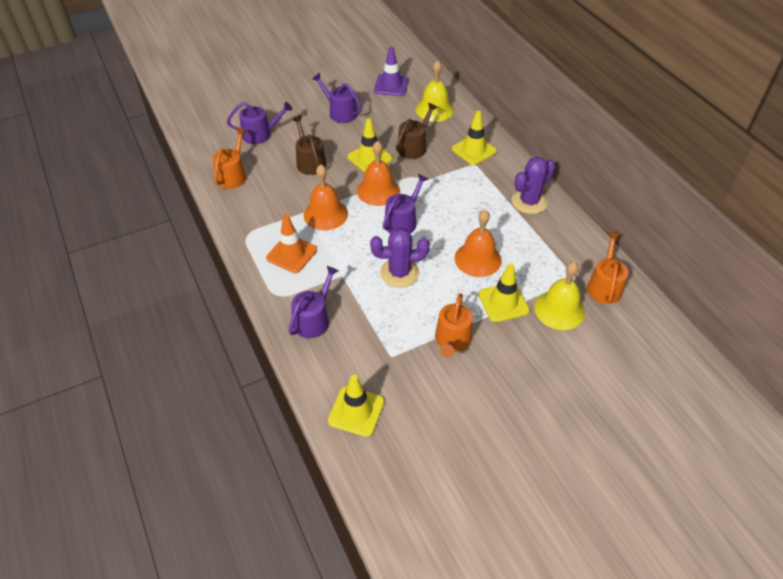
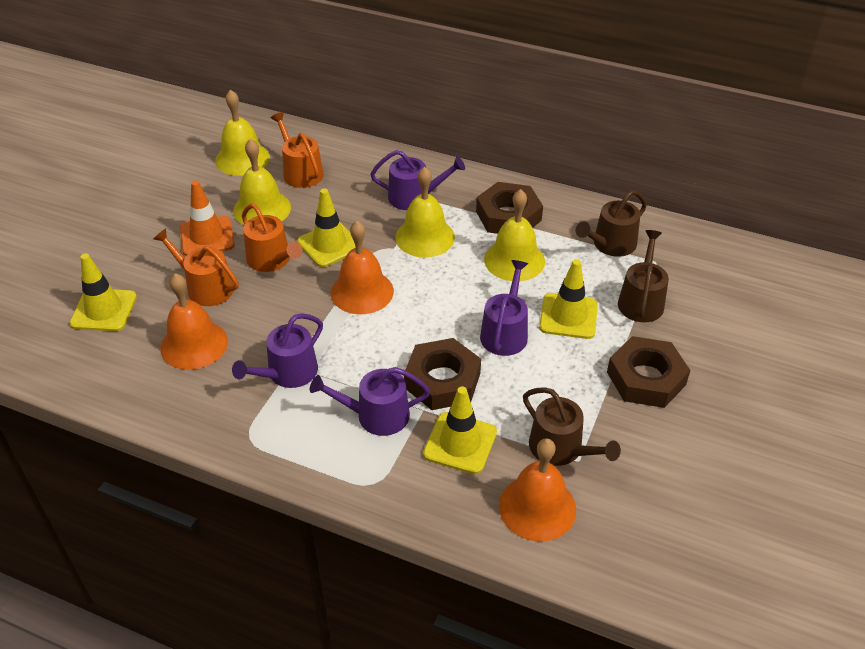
brown nut: 0 -> 3
brown watering can: 2 -> 3
purple cactus: 2 -> 0
purple traffic cone: 1 -> 0
yellow bell: 2 -> 4

